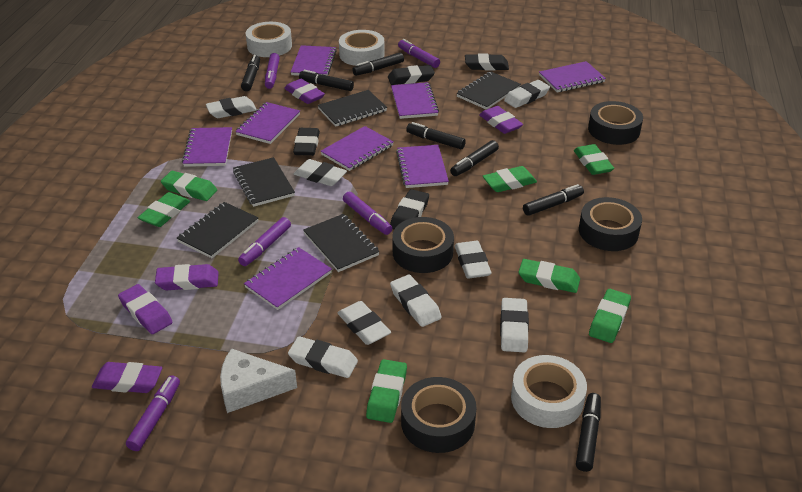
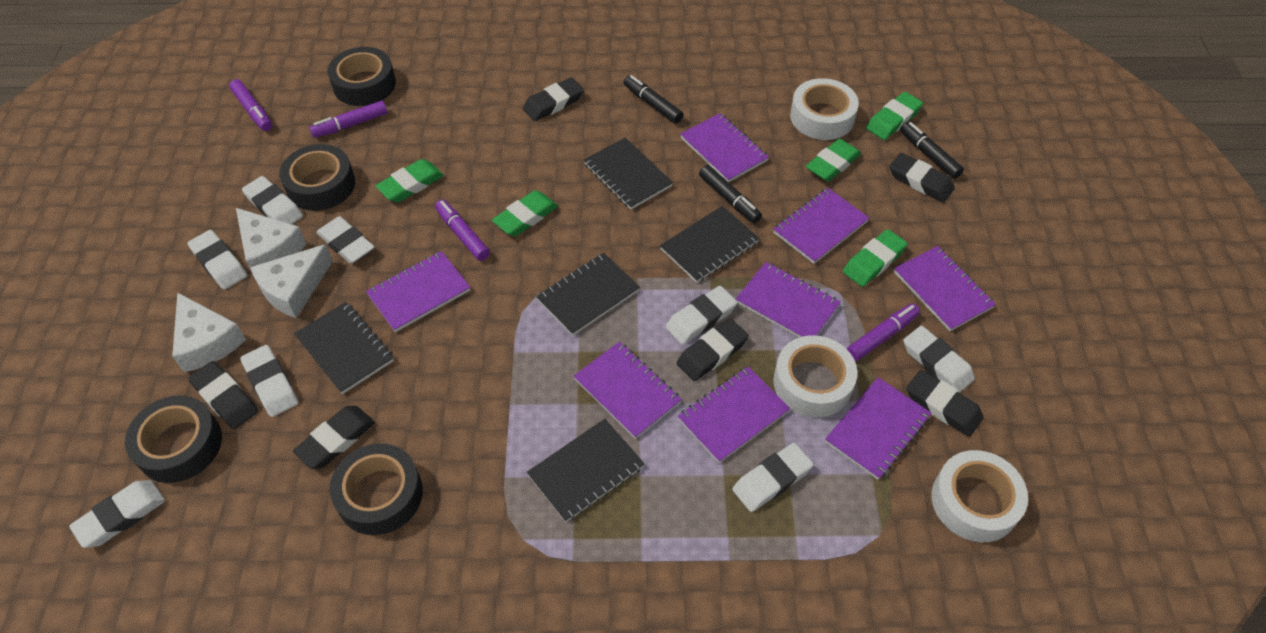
black eraser: 4 -> 6
black marker: 7 -> 3
green eraser: 7 -> 5
purple eraser: 5 -> 0
purple marker: 5 -> 4
white cheese: 1 -> 3

